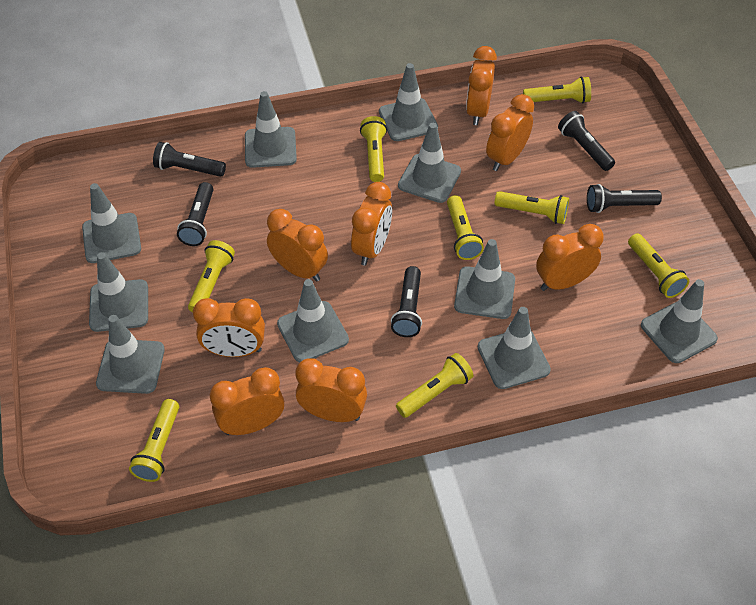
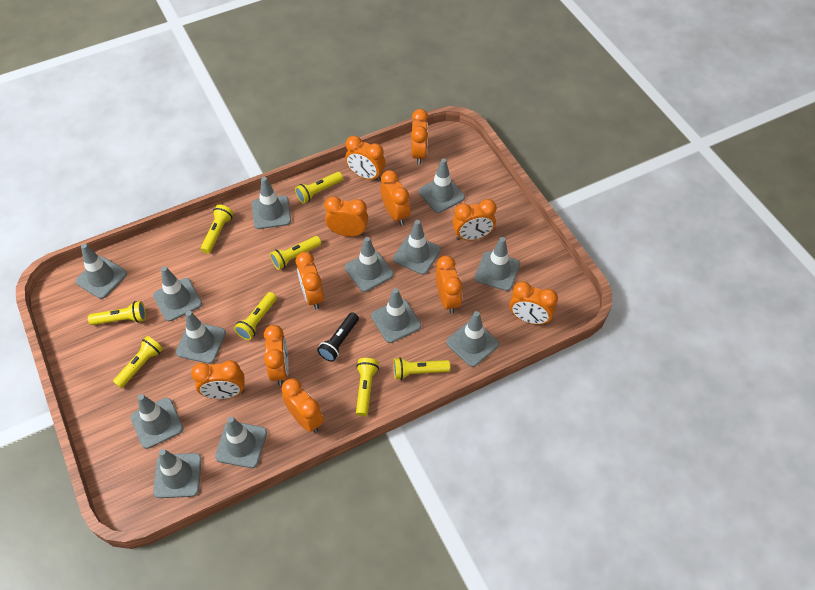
black flashlight: 5 -> 1
grey traffic cone: 10 -> 13
orange clock: 8 -> 11

